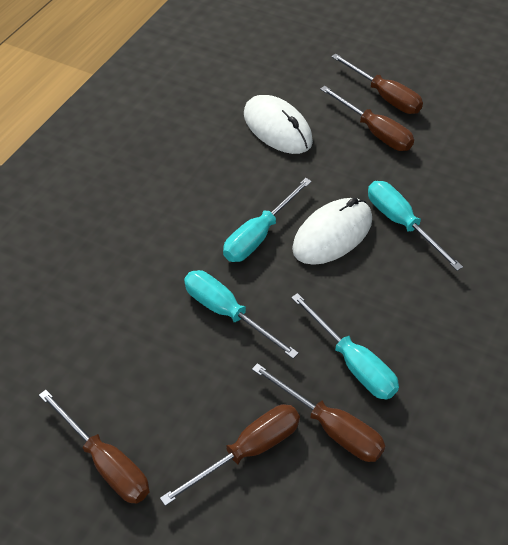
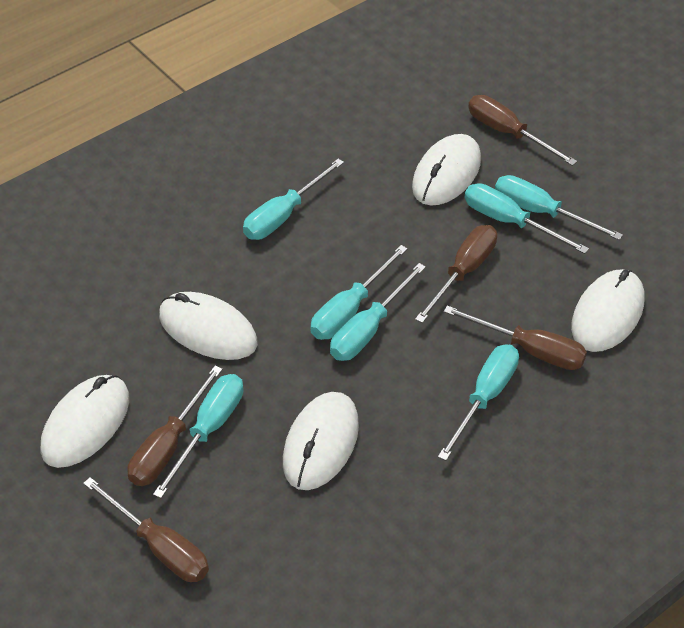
turquoise screwdriver: 4 -> 7
white mouse: 2 -> 5

